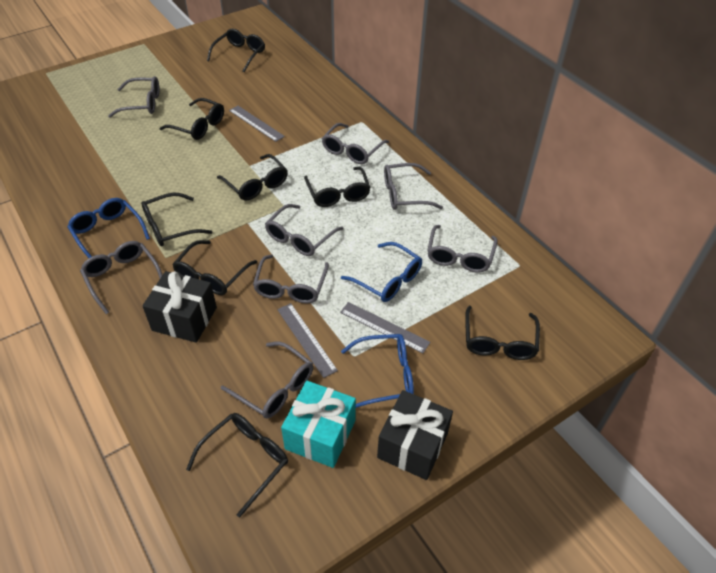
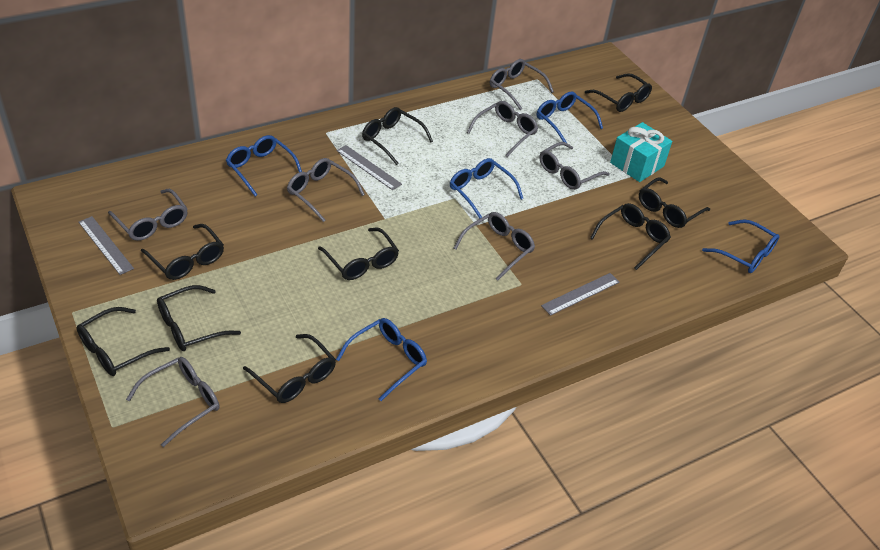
black gift: 2 -> 0
black glasses: 8 -> 9
blue glasses: 3 -> 5
grey glasses: 8 -> 7

